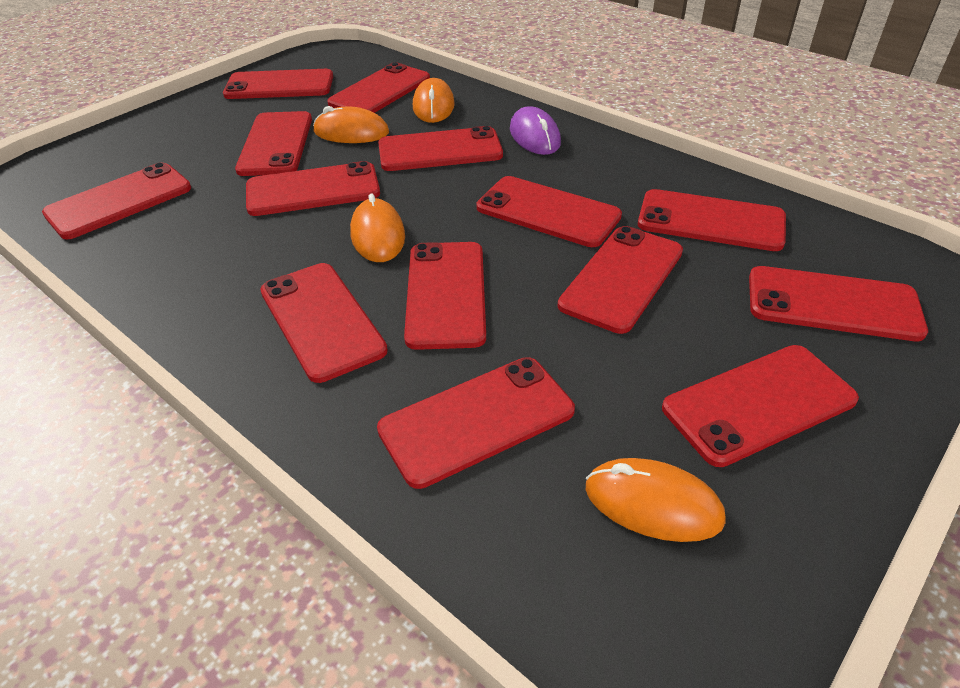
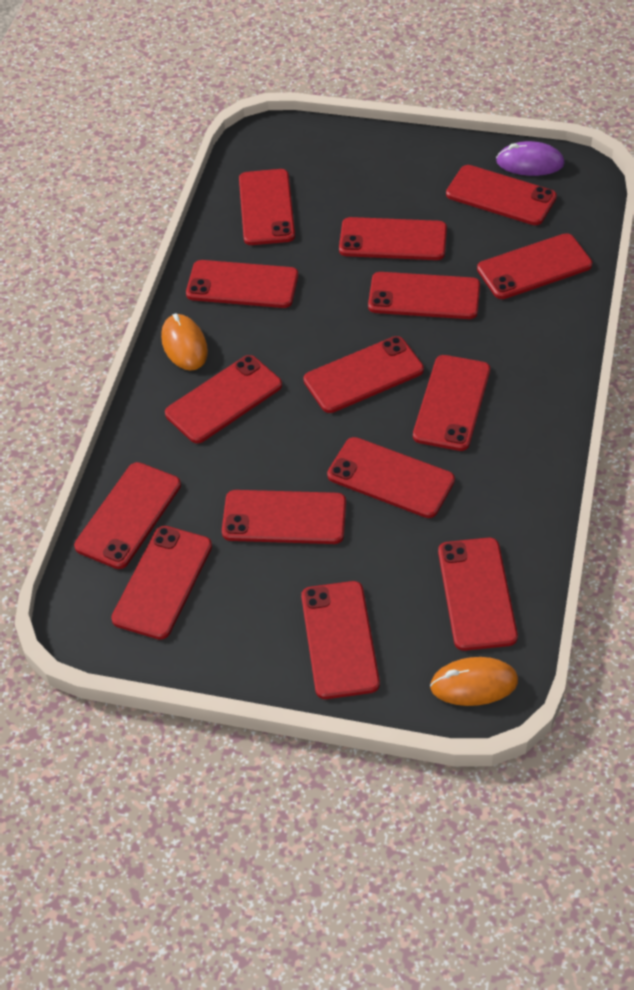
orange mouse: 4 -> 2
red phone: 14 -> 15

